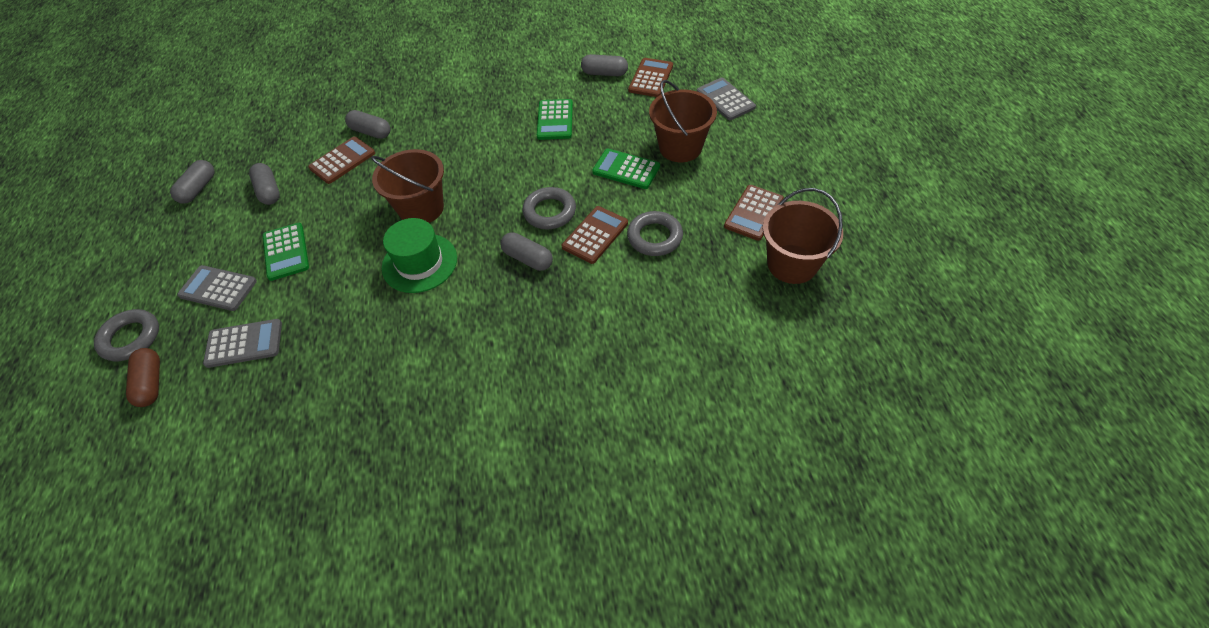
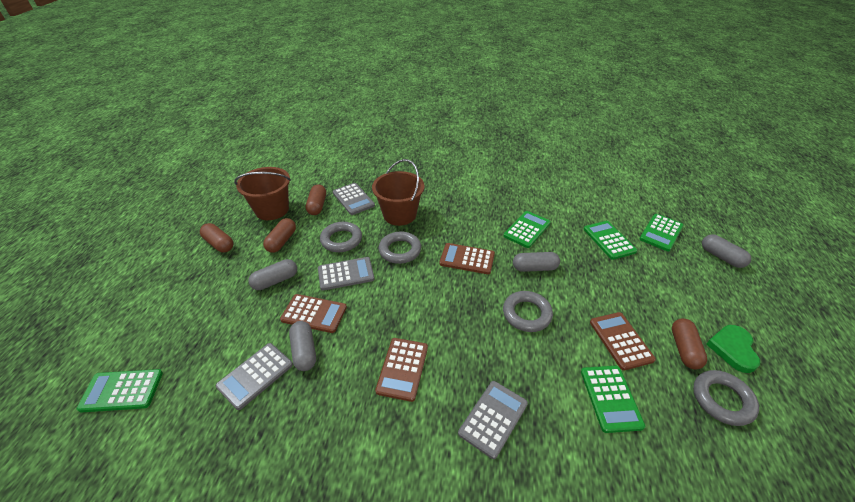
brown bucket: 3 -> 2
brown capsule: 1 -> 4
green calculator: 3 -> 5
green hat: 1 -> 0
green heart: 0 -> 1
grey calculator: 3 -> 4
grey capsule: 5 -> 4
grey ring: 3 -> 4

